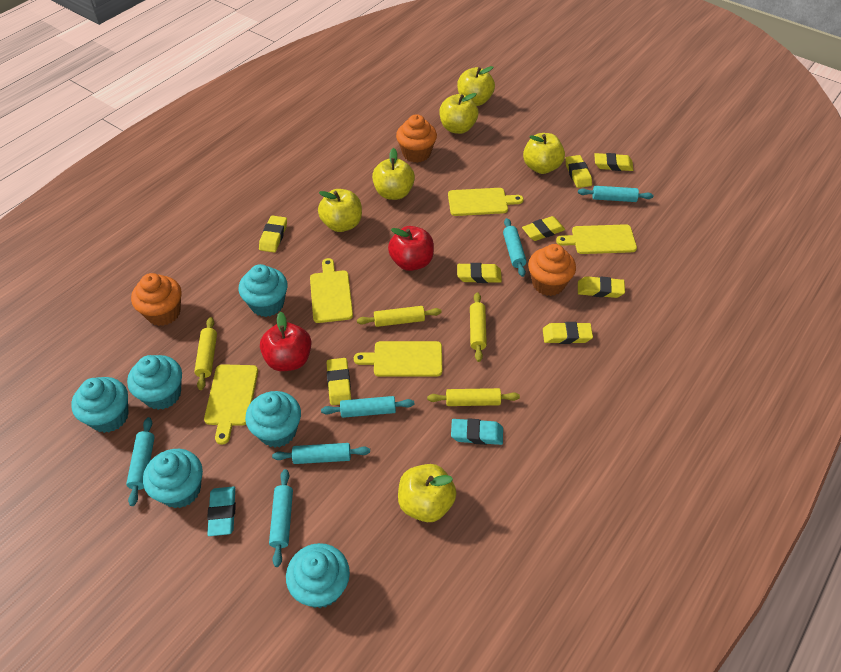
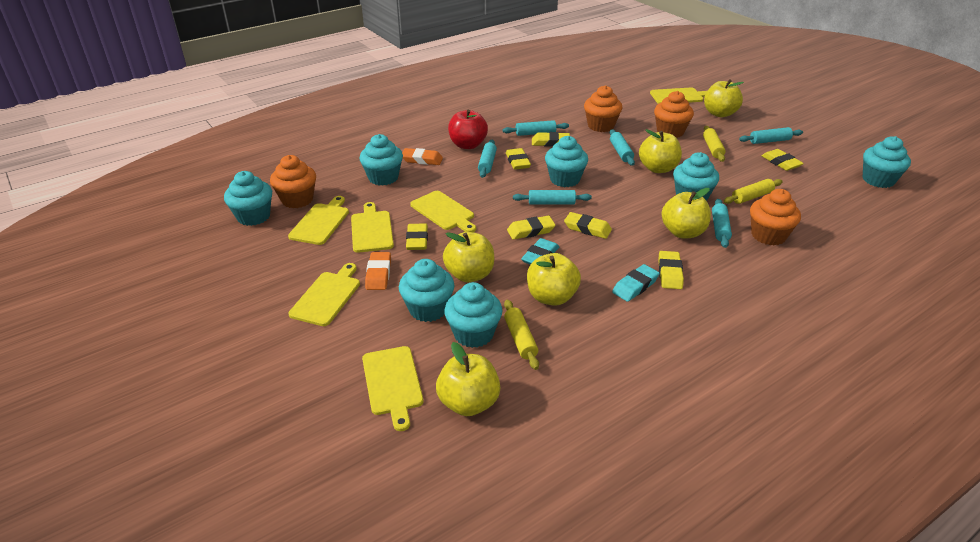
orange cupcake: 3 -> 4
orange eraser: 0 -> 2
red apple: 2 -> 1
turquoise cupcake: 6 -> 7
yellow cutting board: 5 -> 6
yellow eraser: 8 -> 7
yellow rolling pin: 4 -> 3

